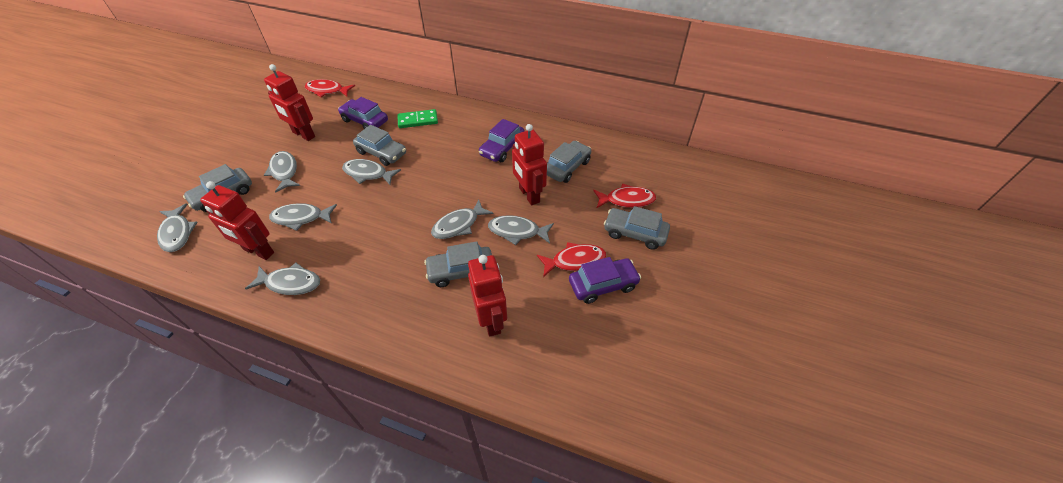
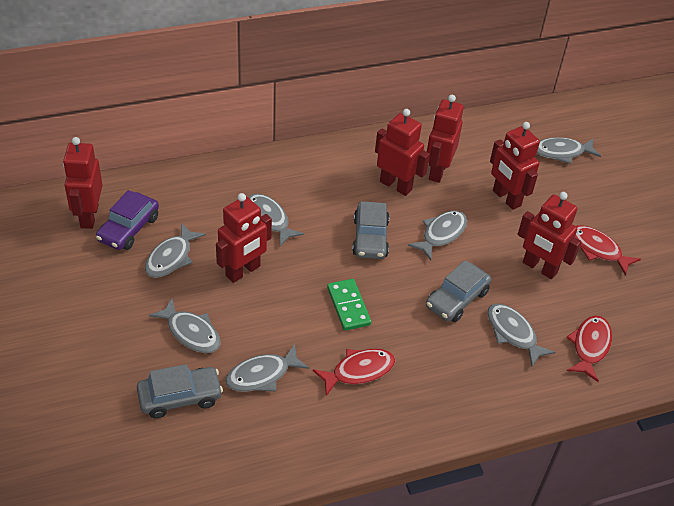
grey car: 5 -> 3
purple car: 3 -> 1
red robot: 4 -> 6

